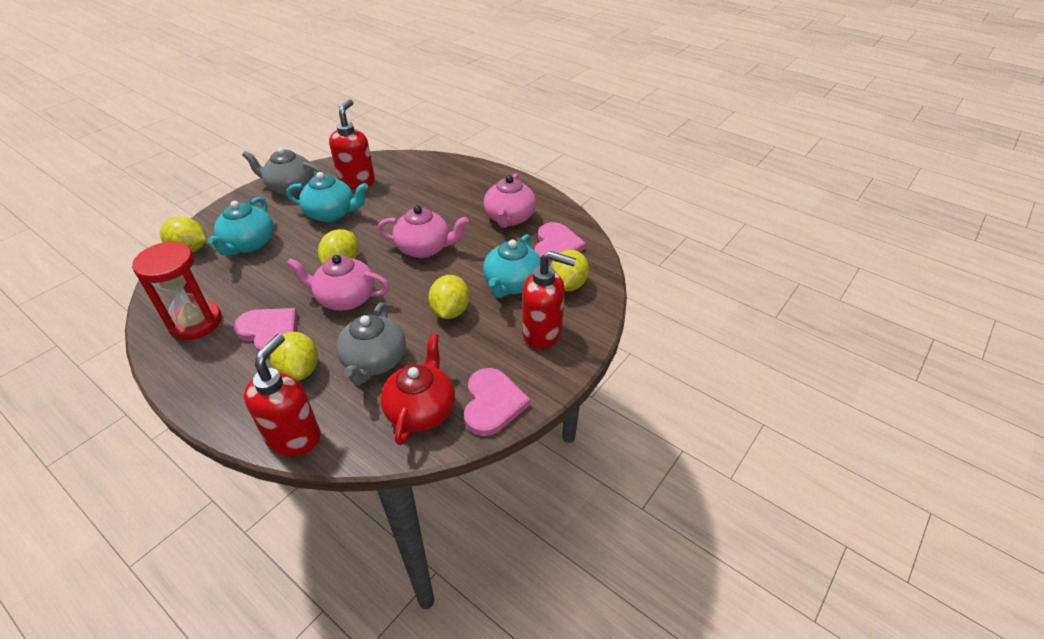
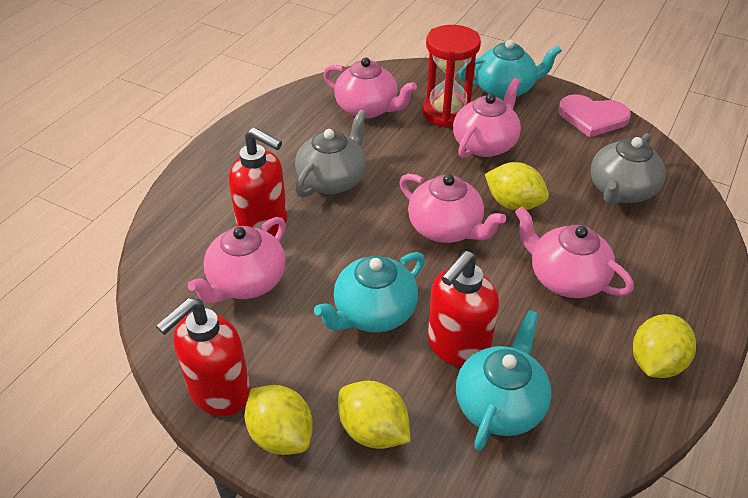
pink heart: 3 -> 1
pink teapot: 3 -> 5
red teapot: 1 -> 0
yellow lemon: 5 -> 4

